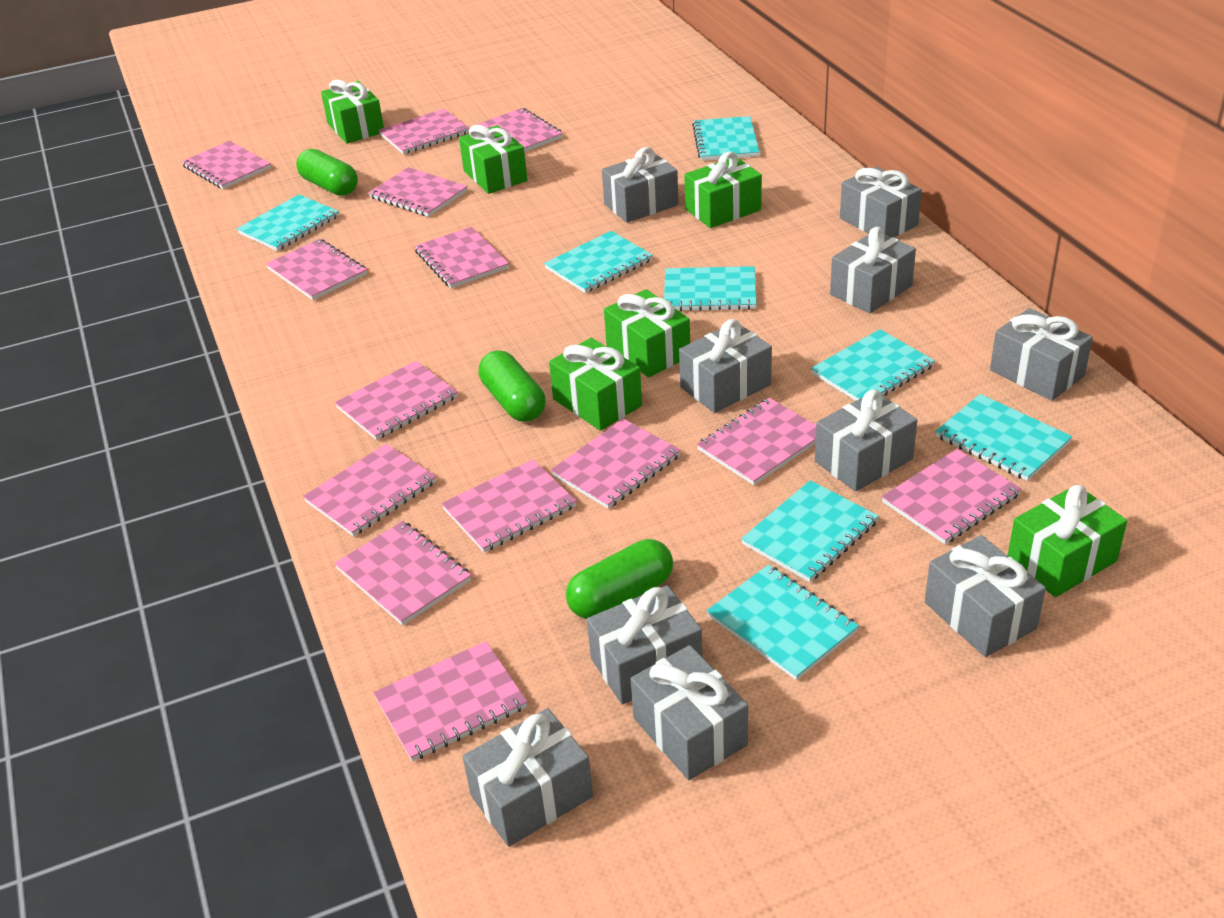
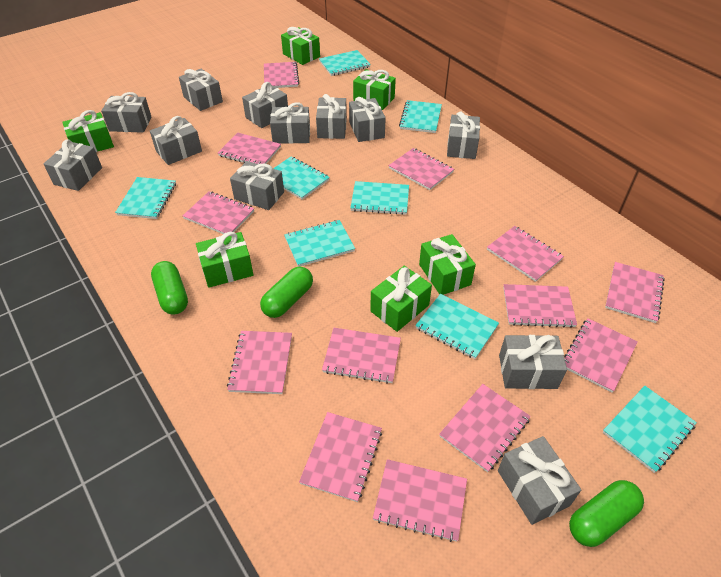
grey gift: 10 -> 12
pink notebook: 14 -> 13

